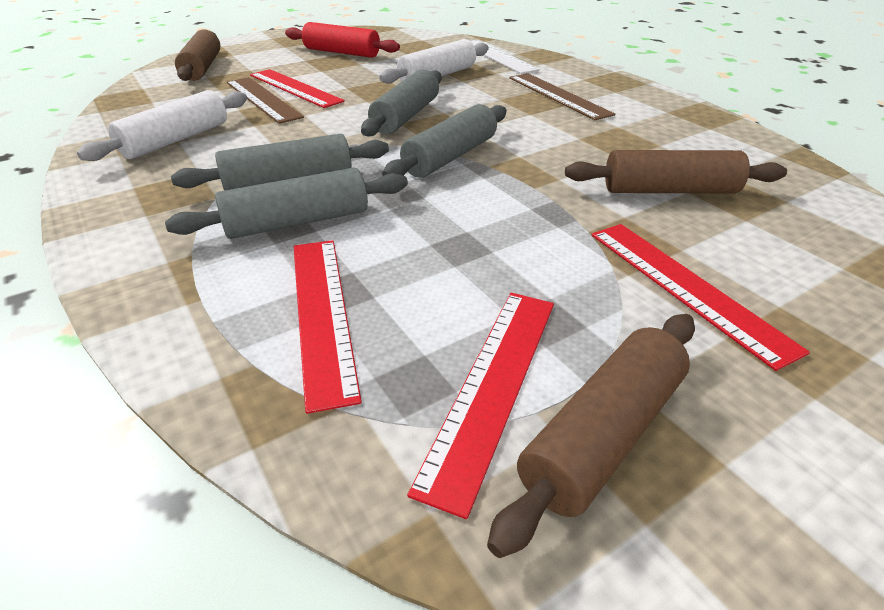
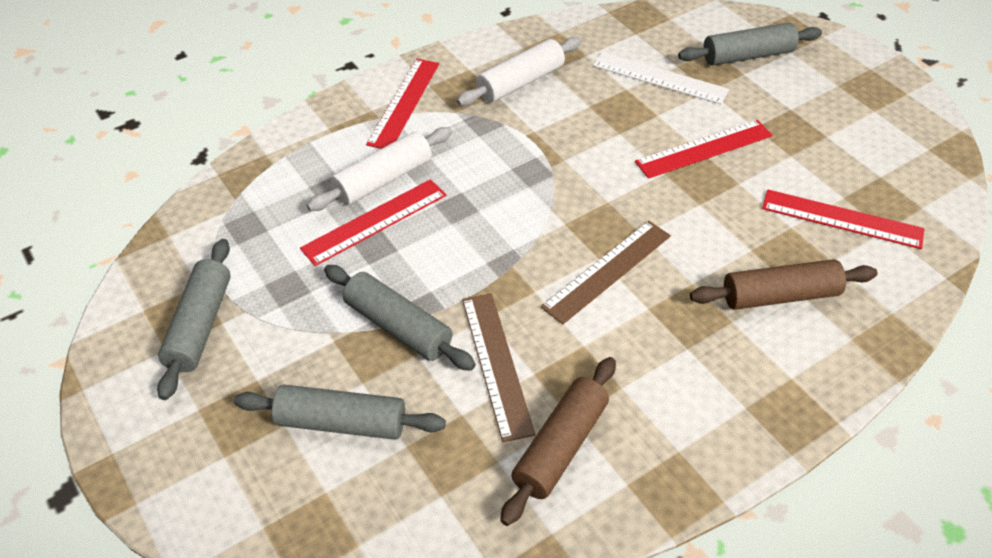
brown rolling pin: 3 -> 2
red rolling pin: 1 -> 0

